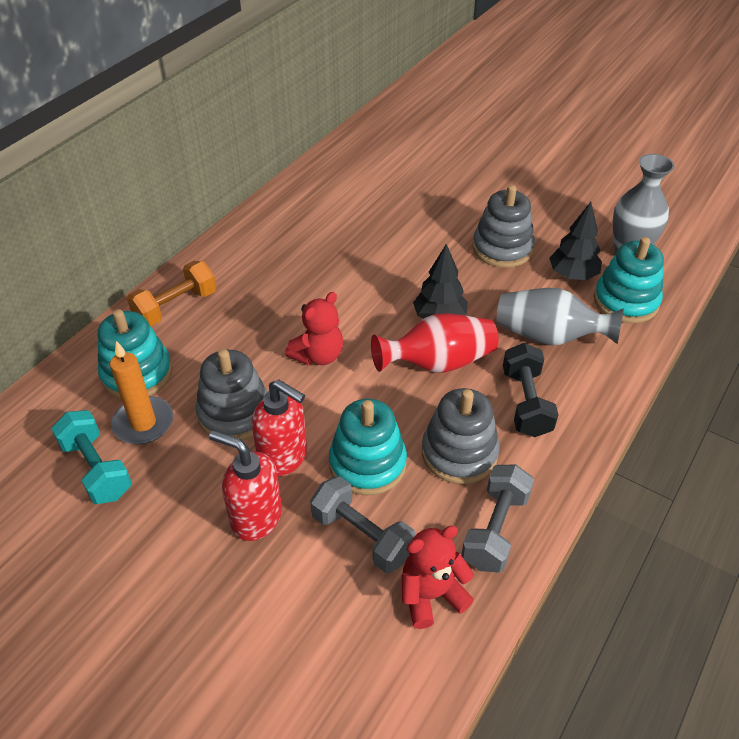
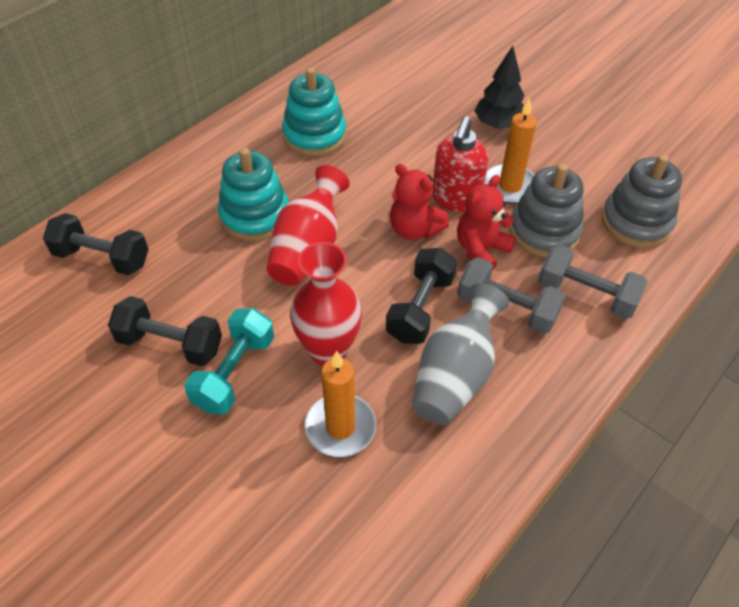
black dumbbell: 1 -> 3
black tree: 2 -> 1
grey stacking toy: 3 -> 2
grey vase: 2 -> 1
orange candle: 1 -> 2
orange dumbbell: 1 -> 0
red soap dispenser: 2 -> 1
red vase: 1 -> 2
turquoise stacking toy: 3 -> 2

